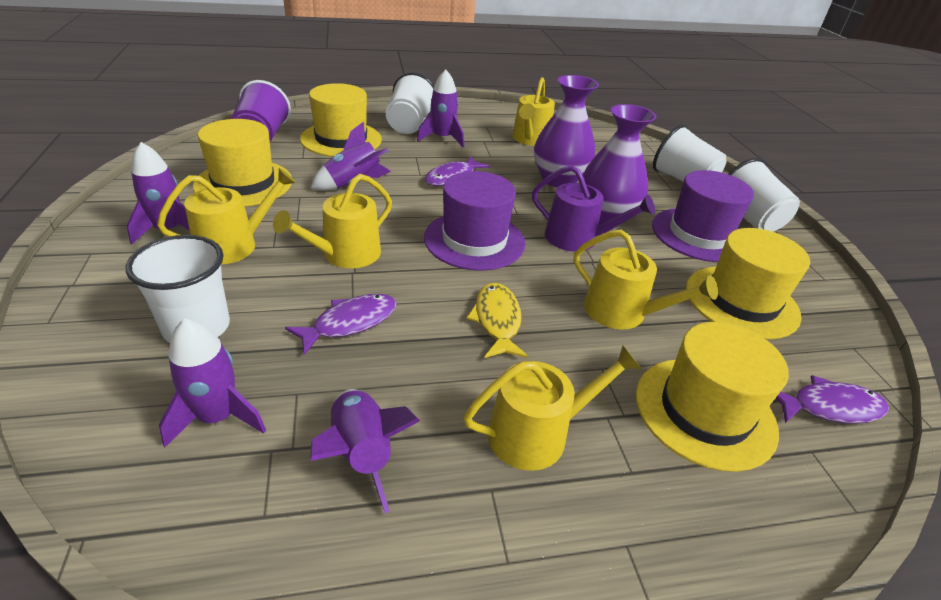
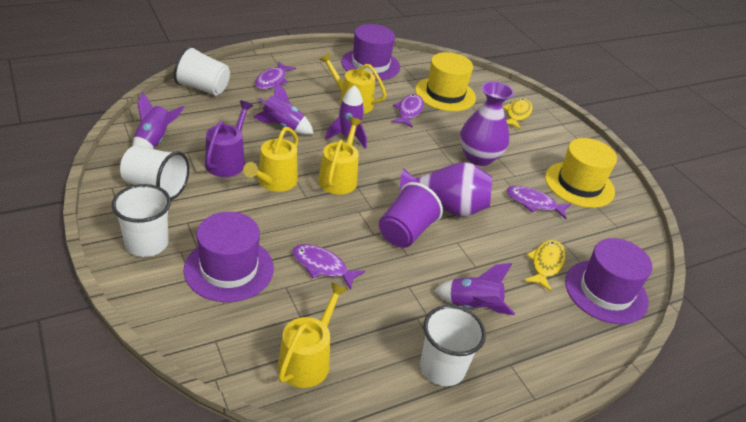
purple fish: 3 -> 4
purple hat: 2 -> 3
purple rocket: 5 -> 4
yellow fish: 1 -> 2
yellow hat: 4 -> 2
yellow watering can: 5 -> 4

